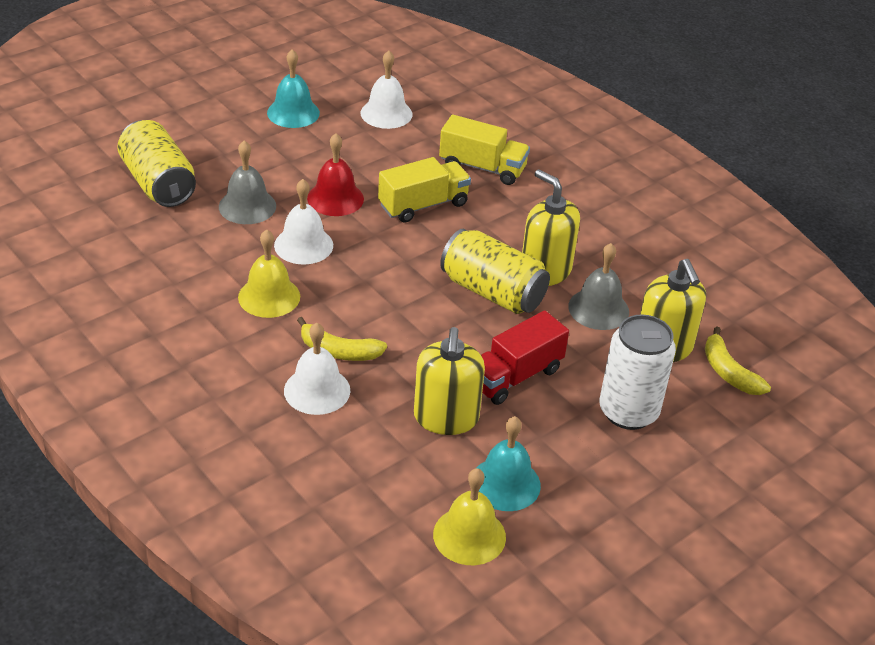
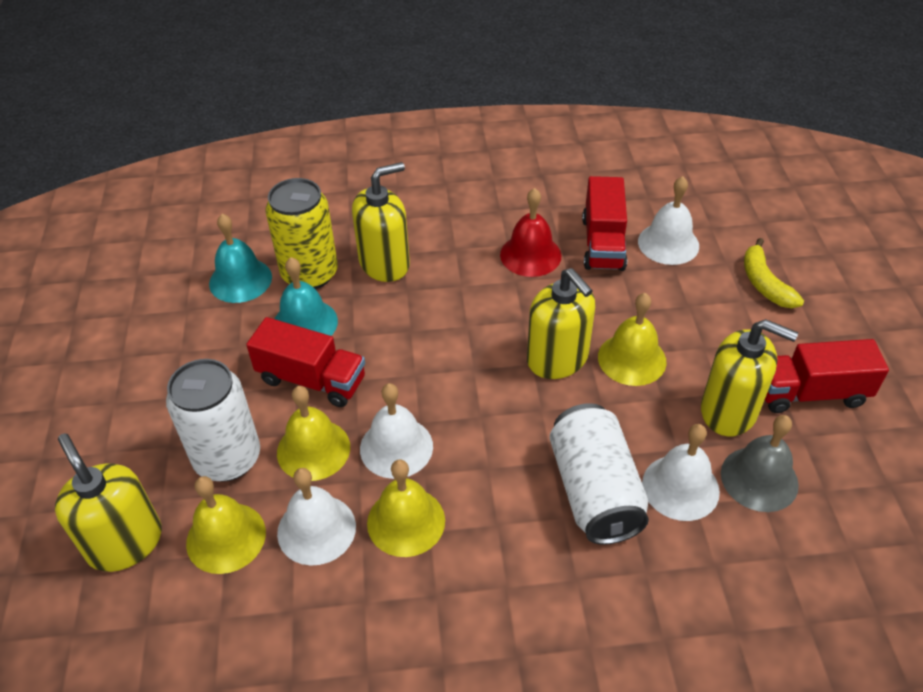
grey bell: 2 -> 1
red truck: 1 -> 3
white bell: 3 -> 4
white can: 1 -> 2
yellow banana: 2 -> 1
yellow bell: 2 -> 4
yellow can: 2 -> 1
yellow soap dispenser: 3 -> 4
yellow truck: 2 -> 0

